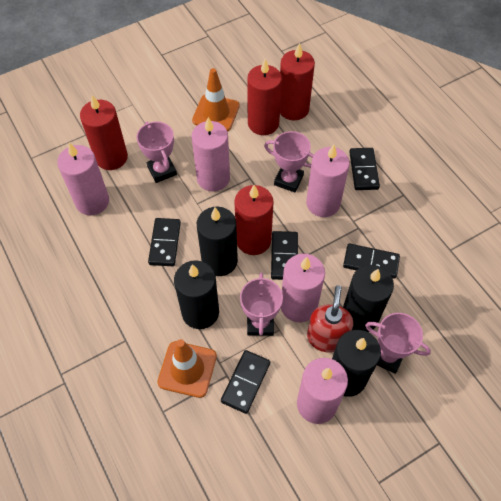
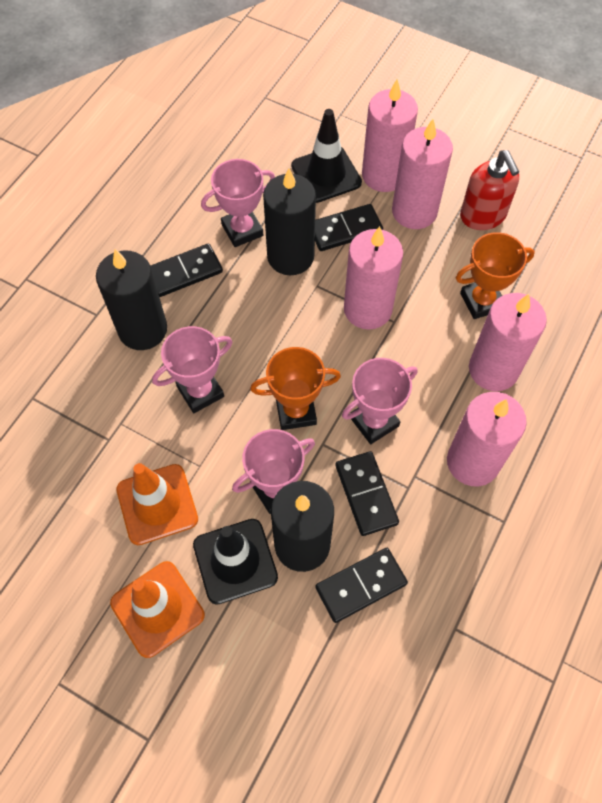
black candle: 4 -> 3
black domino: 5 -> 4
black traffic cone: 0 -> 2
orange trophy: 0 -> 2
red candle: 4 -> 0

